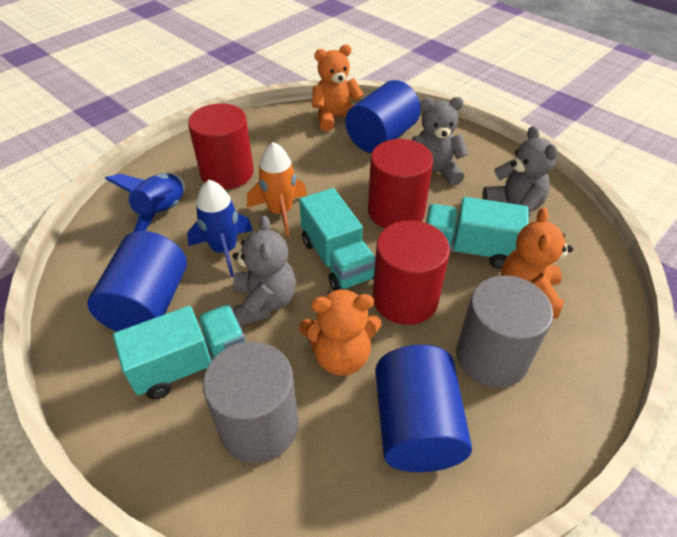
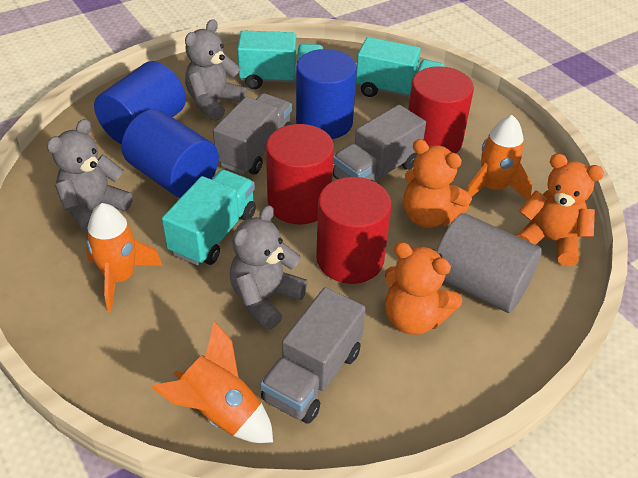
blue rocket: 2 -> 0
grey cylinder: 2 -> 1
grey truck: 0 -> 3
orange rocket: 1 -> 3

